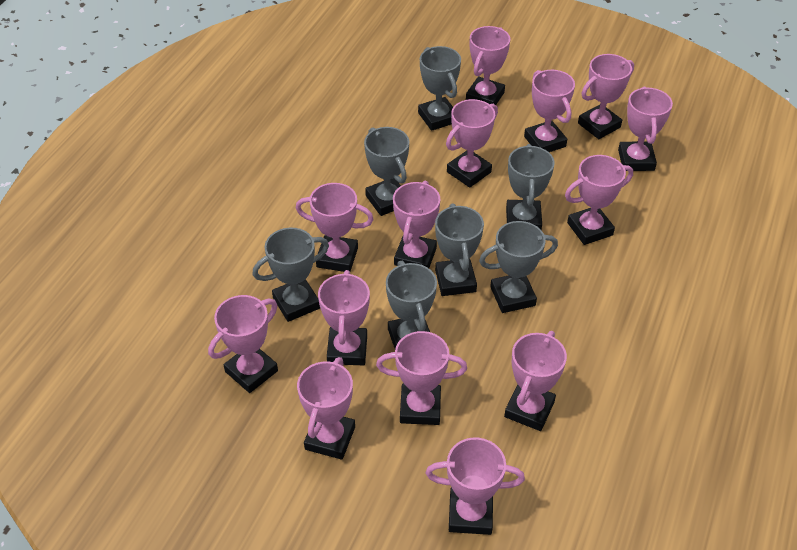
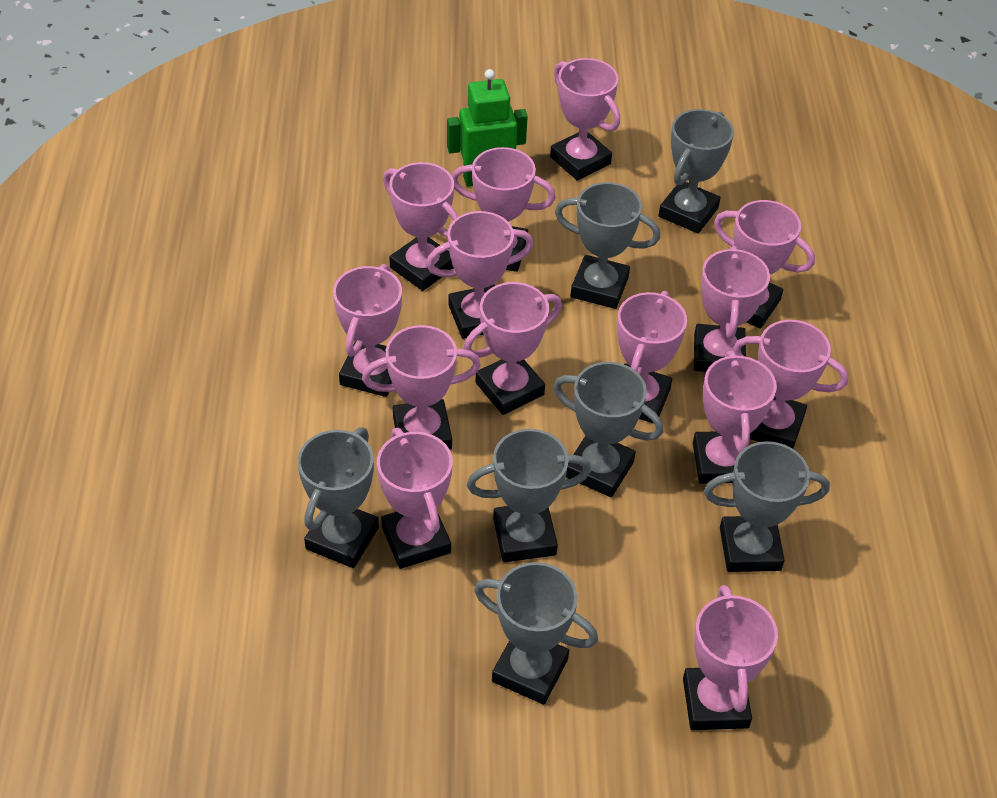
green robot: 0 -> 1

